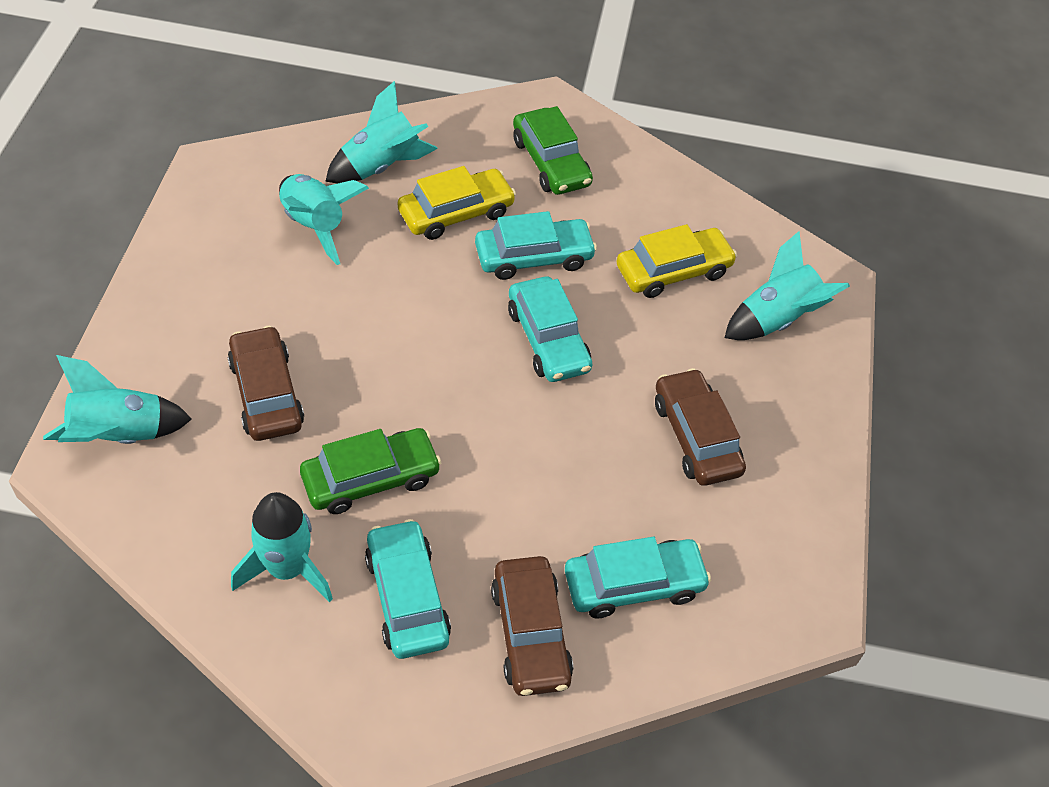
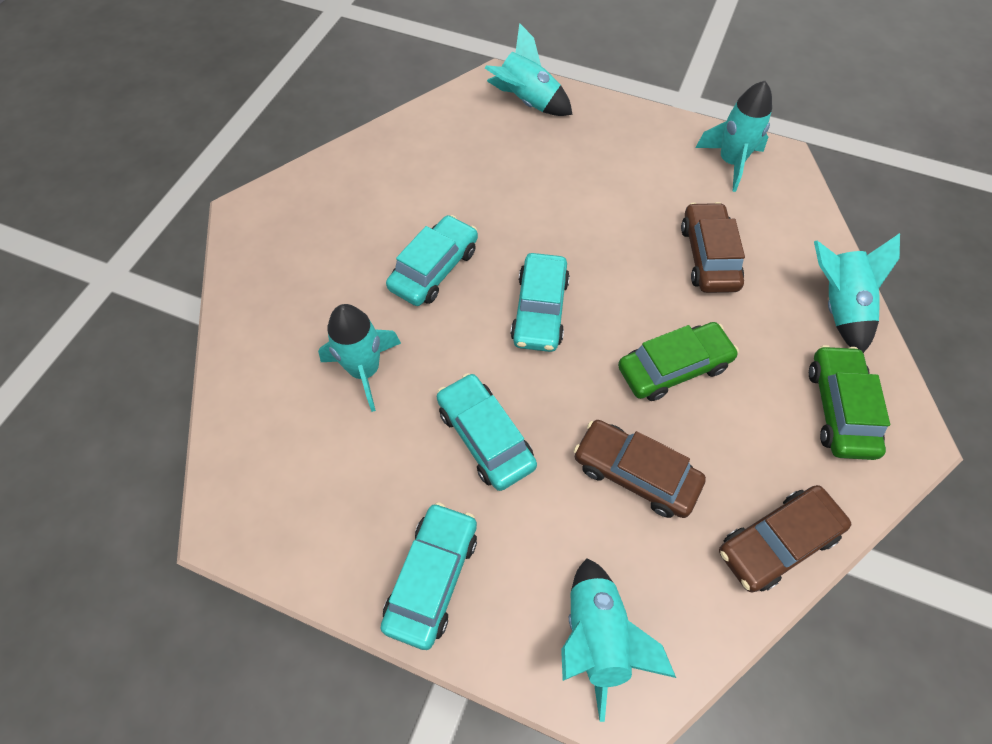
yellow car: 2 -> 0

